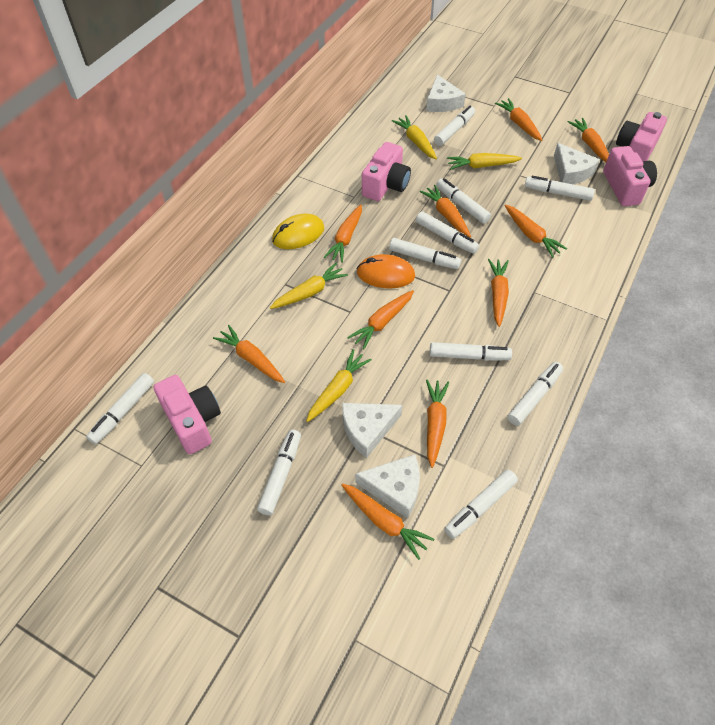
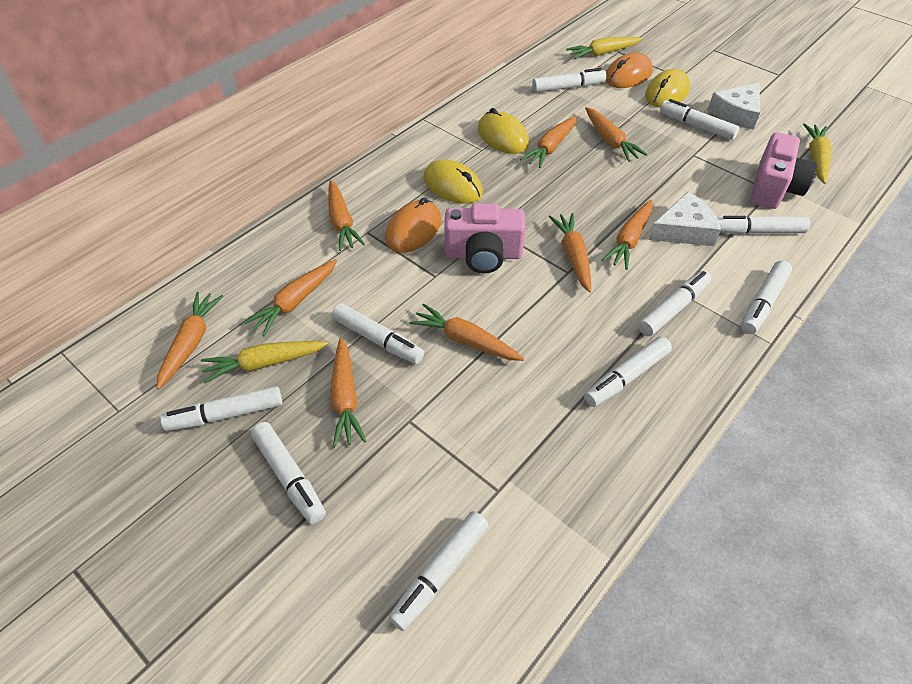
orange carrot: 10 -> 9
orange mouse: 1 -> 2
pink camera: 4 -> 2
white cheese: 4 -> 2
yellow carrot: 4 -> 3
yellow mouse: 1 -> 3

